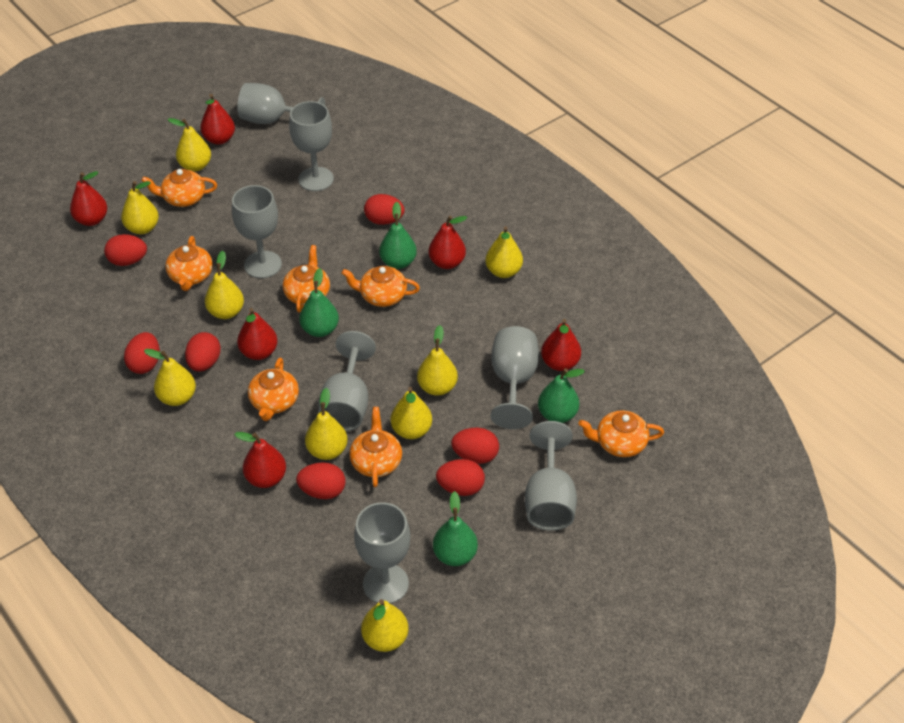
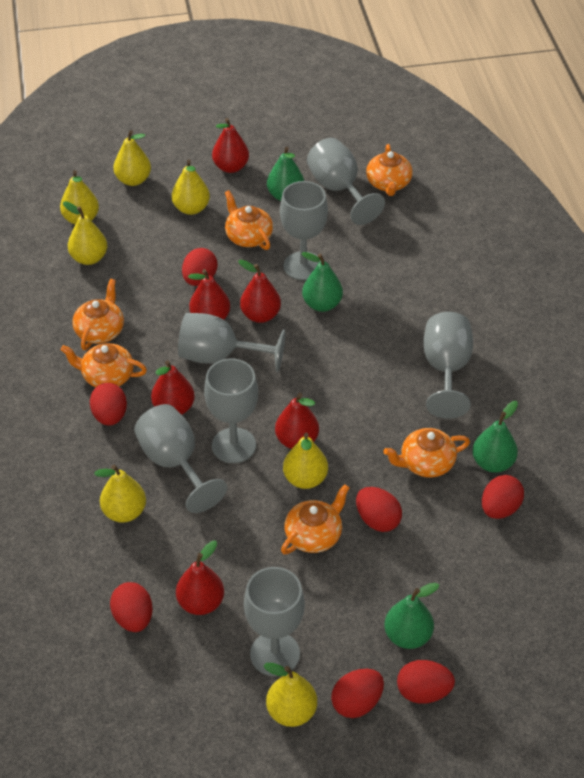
orange teapot: 7 -> 6
yellow pear: 9 -> 7

